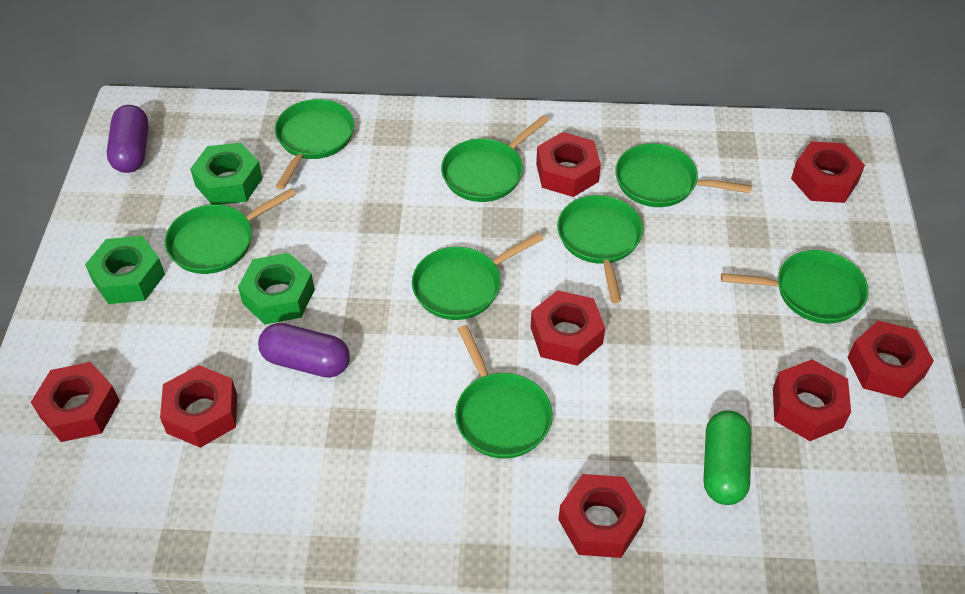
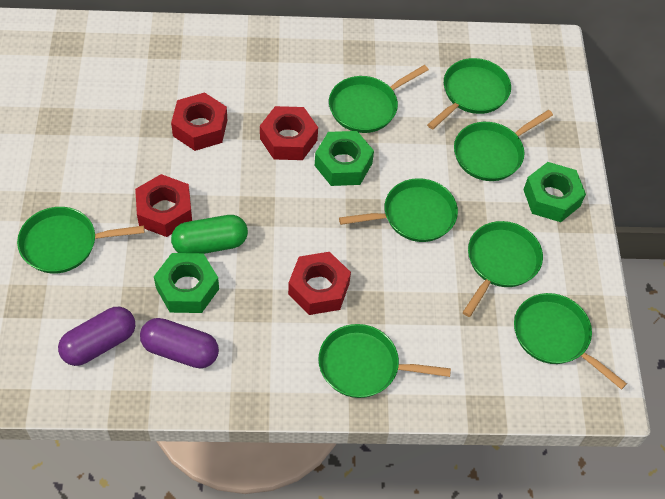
red nut: 8 -> 4

